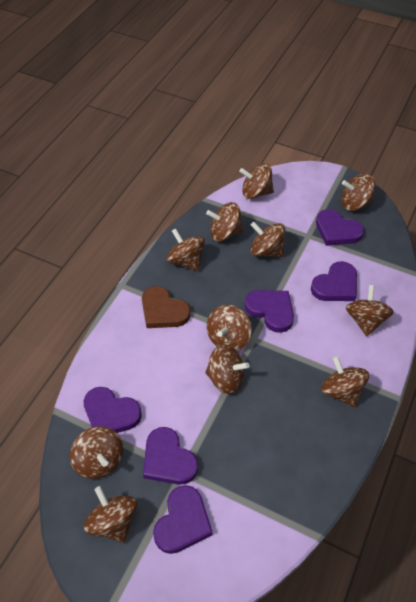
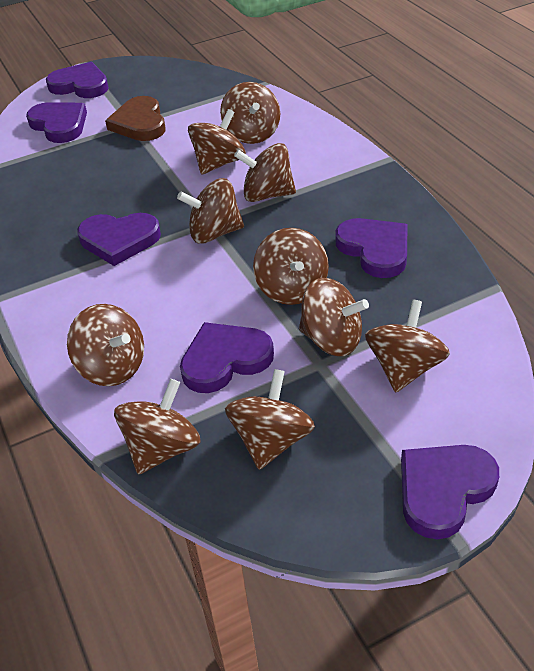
brown spinning top: 11 -> 10

